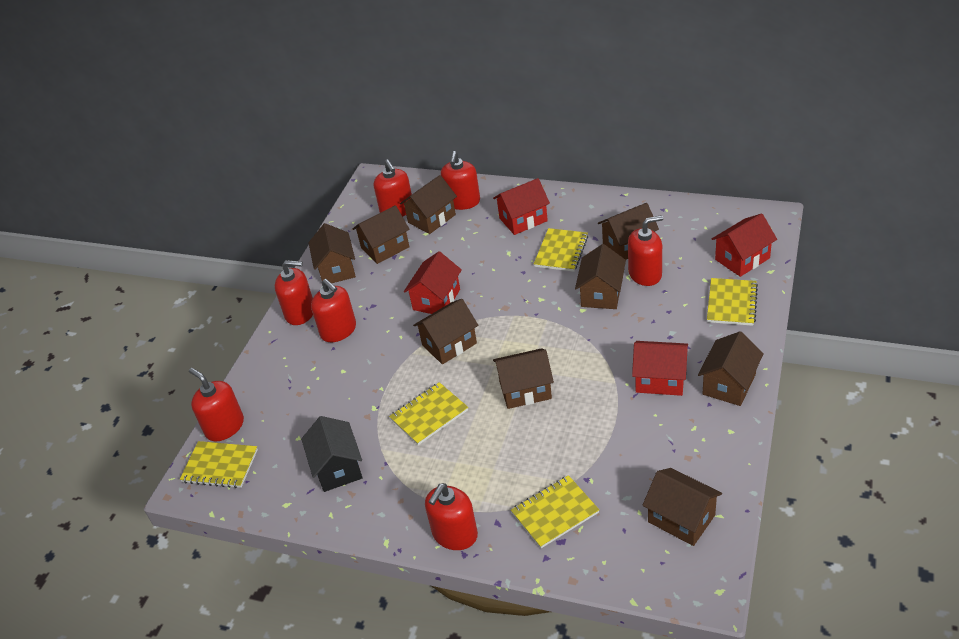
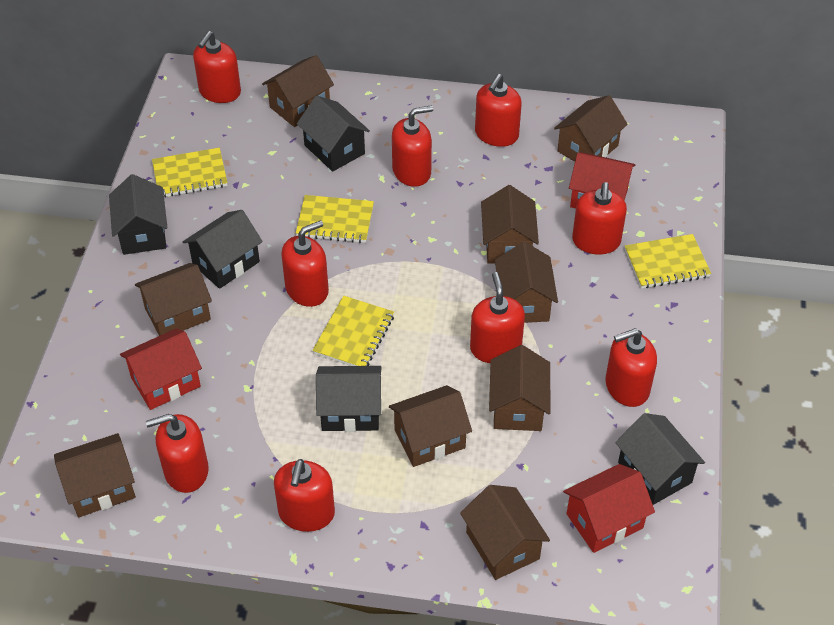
black house: 1 -> 5
red house: 4 -> 3
red soap dispenser: 7 -> 9
yellow notebook: 5 -> 4

